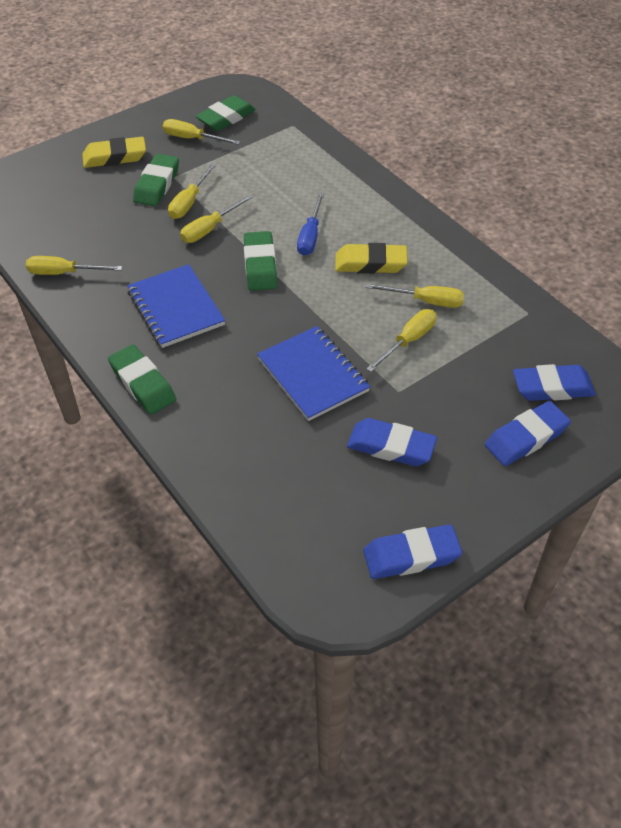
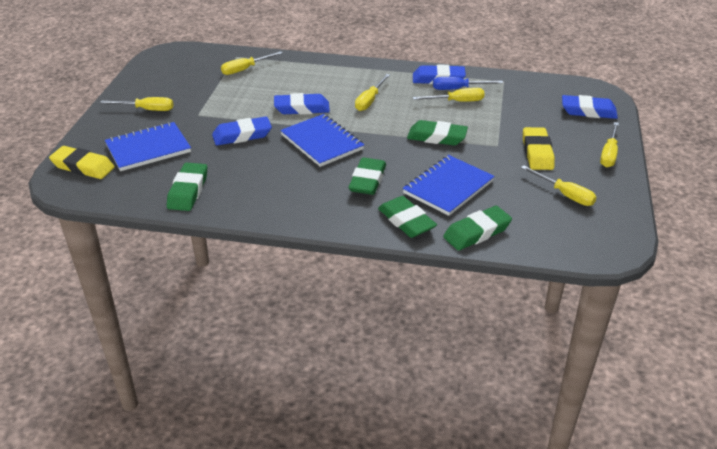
blue notebook: 2 -> 3
green eraser: 4 -> 5

